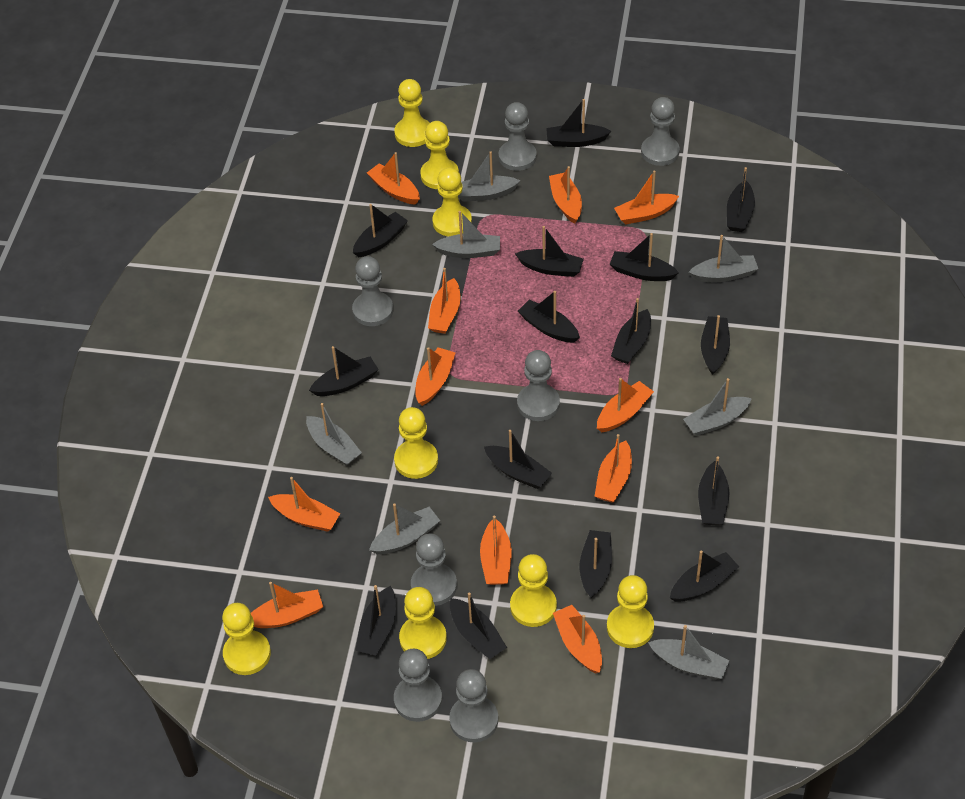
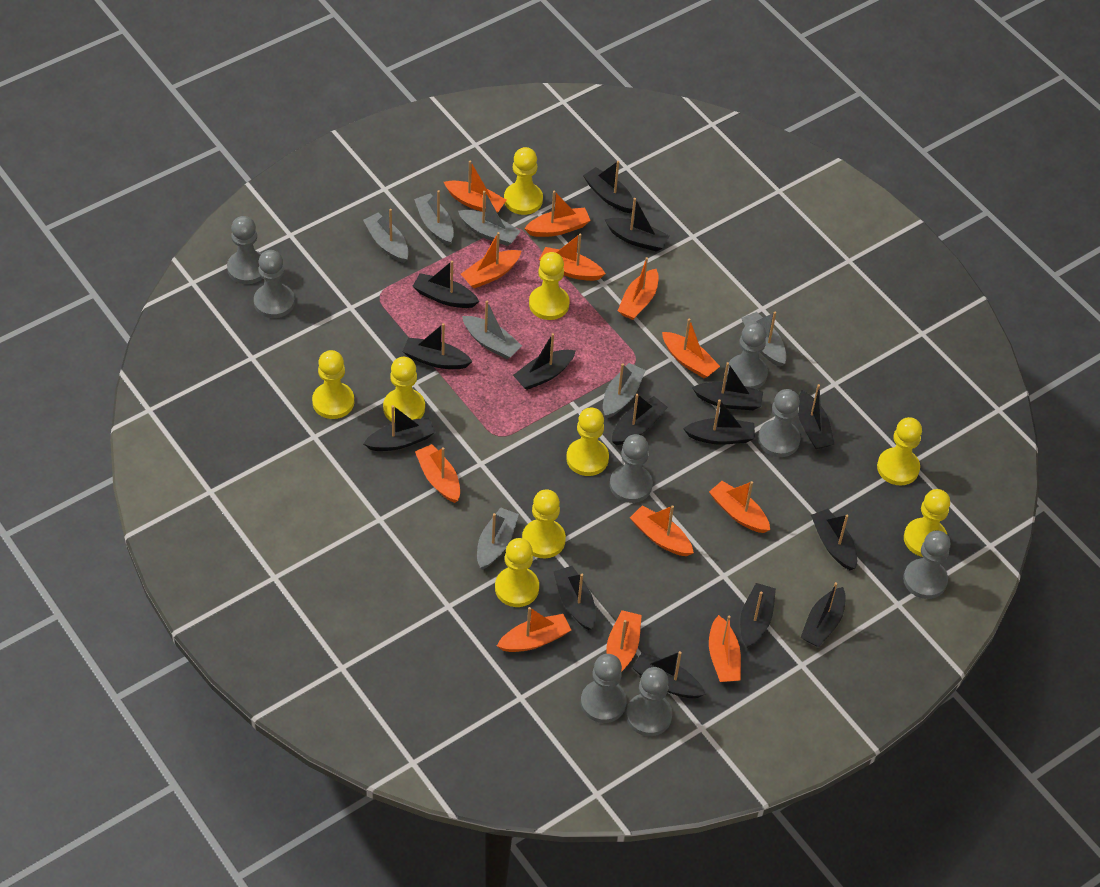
grey pawn: 7 -> 8
orange boat: 11 -> 12
yellow pawn: 8 -> 9

